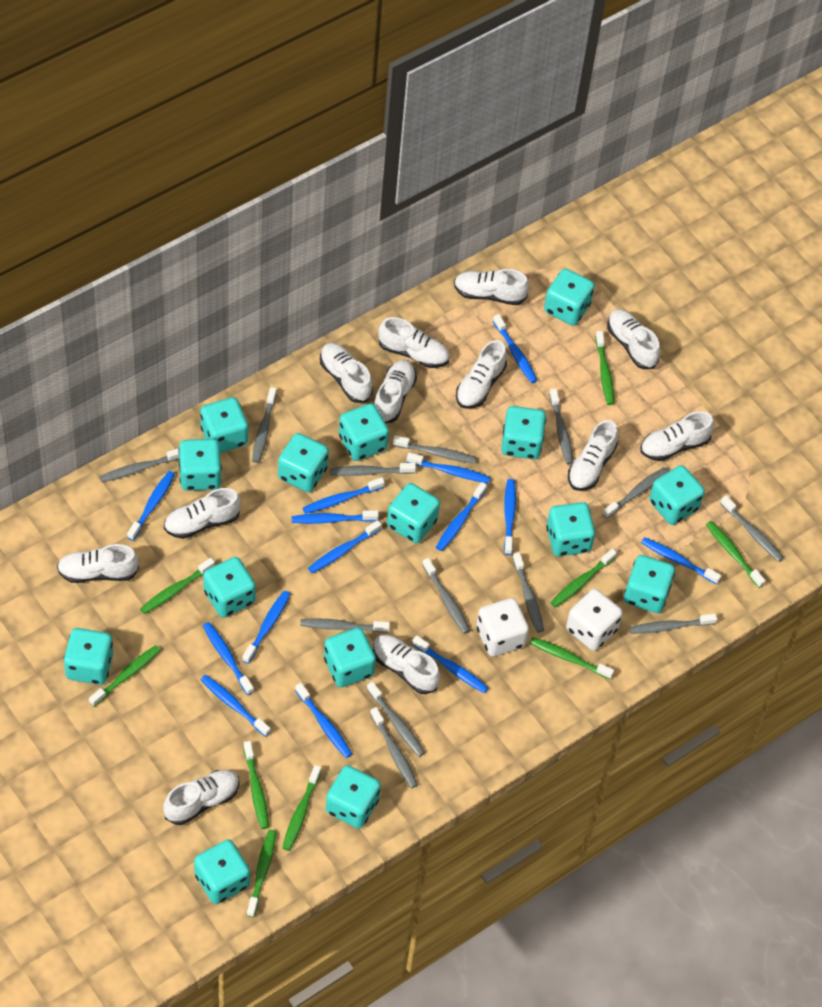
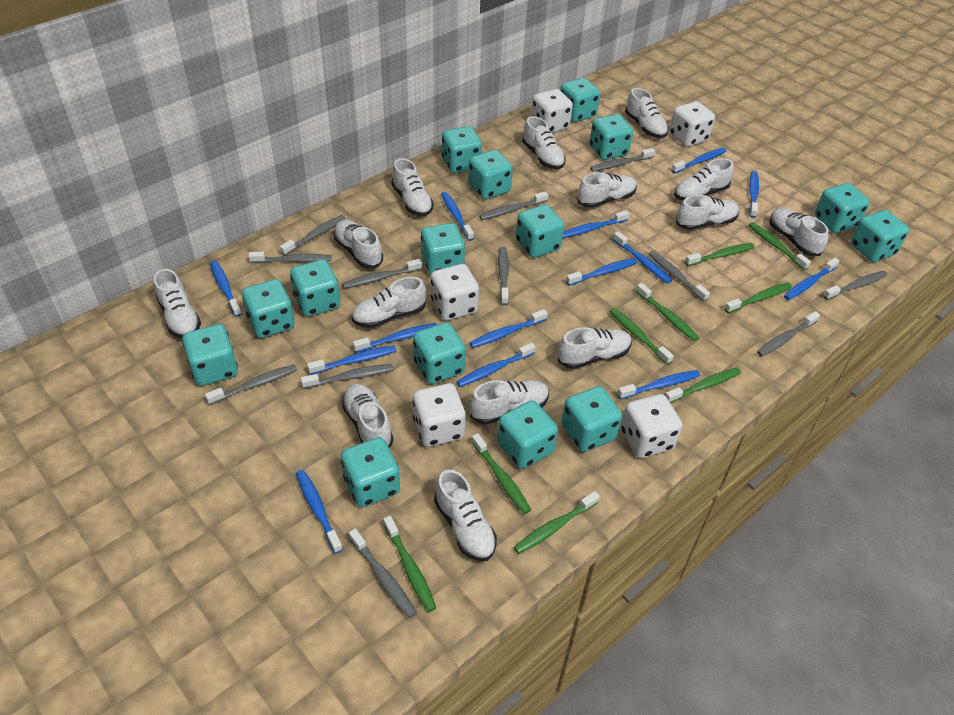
grey toothbrush: 13 -> 12
white dice: 2 -> 5
white shoe: 12 -> 14

